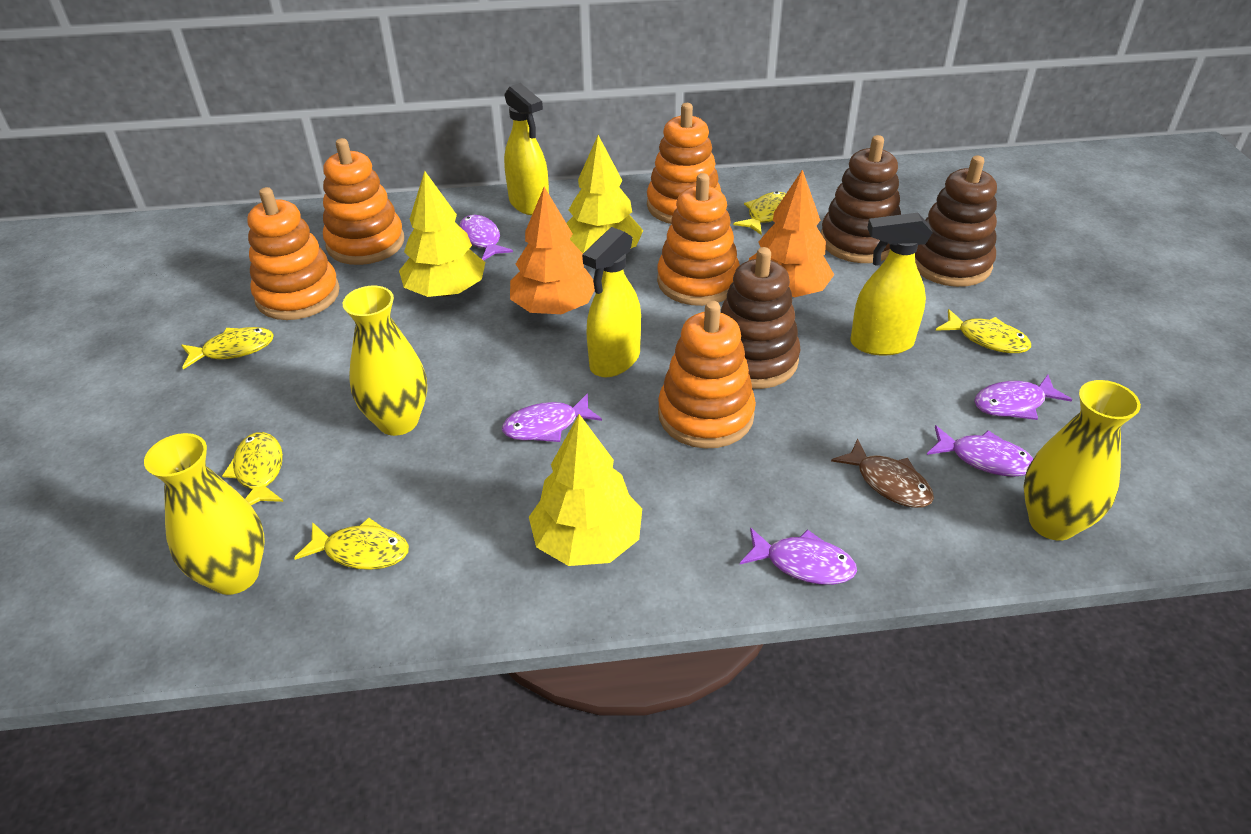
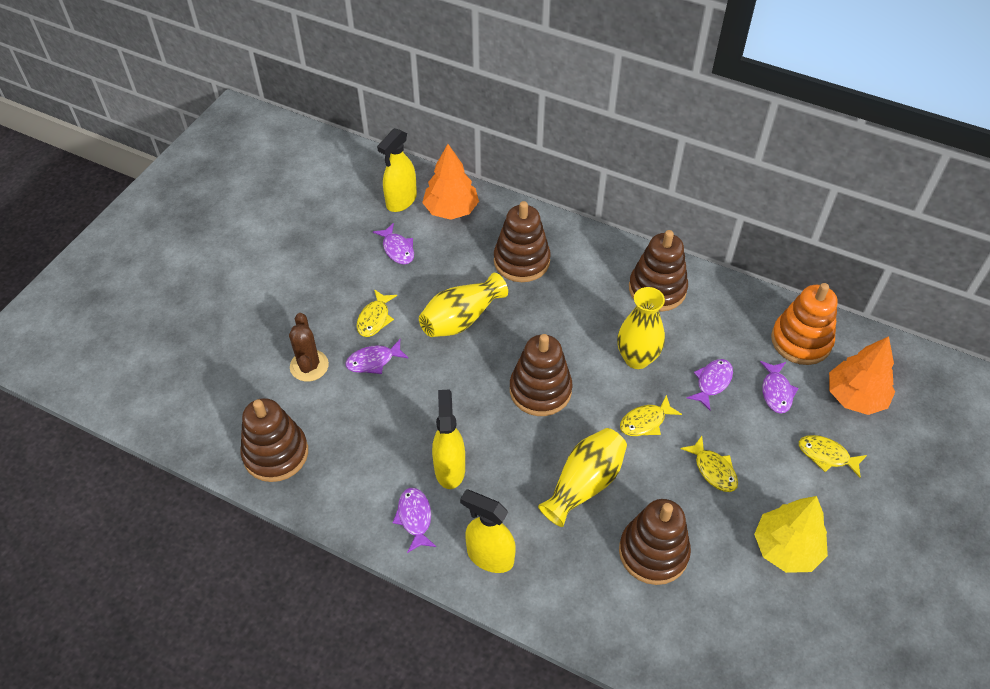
brown cactus: 0 -> 1
brown fish: 1 -> 0
brown stacking toy: 3 -> 5
orange stacking toy: 5 -> 1
yellow fish: 5 -> 4
yellow tree: 3 -> 1

